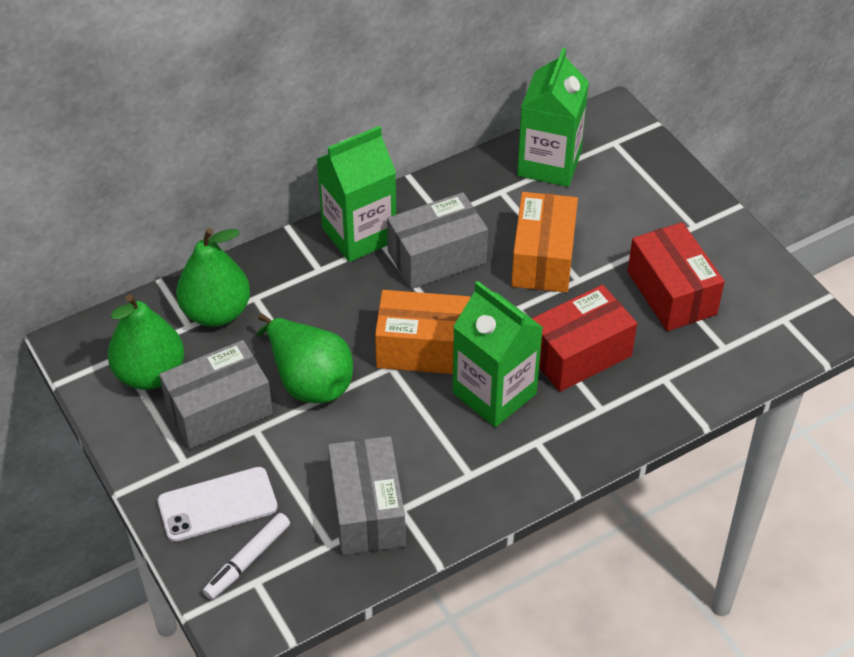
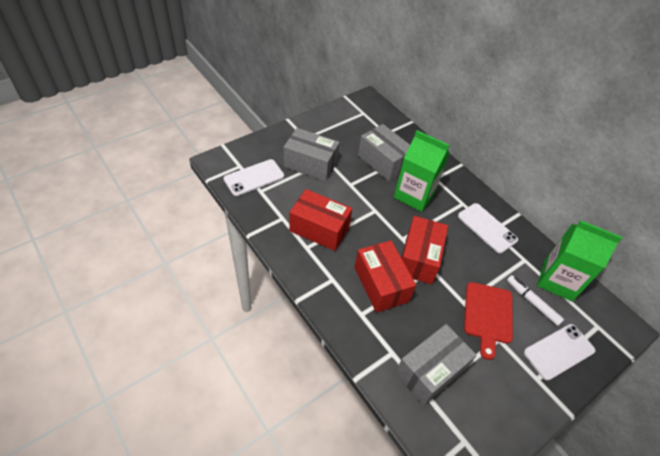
green carton: 3 -> 2
green pear: 3 -> 0
orange box: 2 -> 0
red box: 2 -> 3
red cutting board: 0 -> 1
white phone: 1 -> 3

